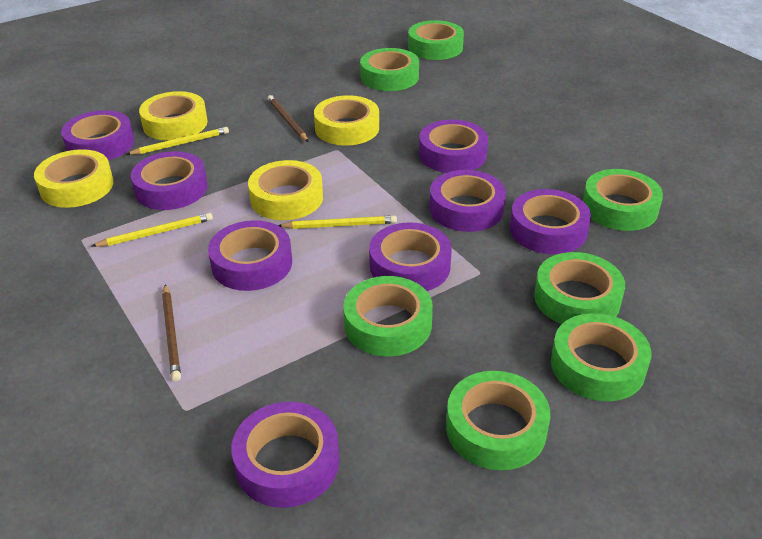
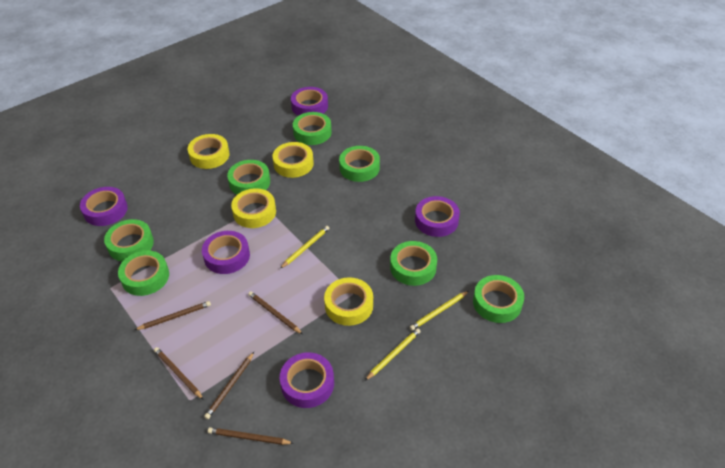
brown pencil: 2 -> 5
purple tape: 8 -> 5

